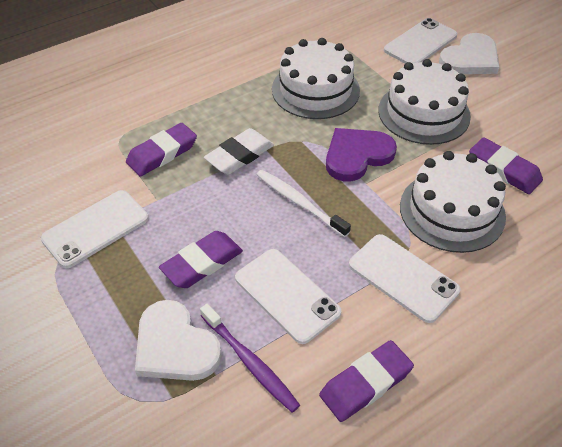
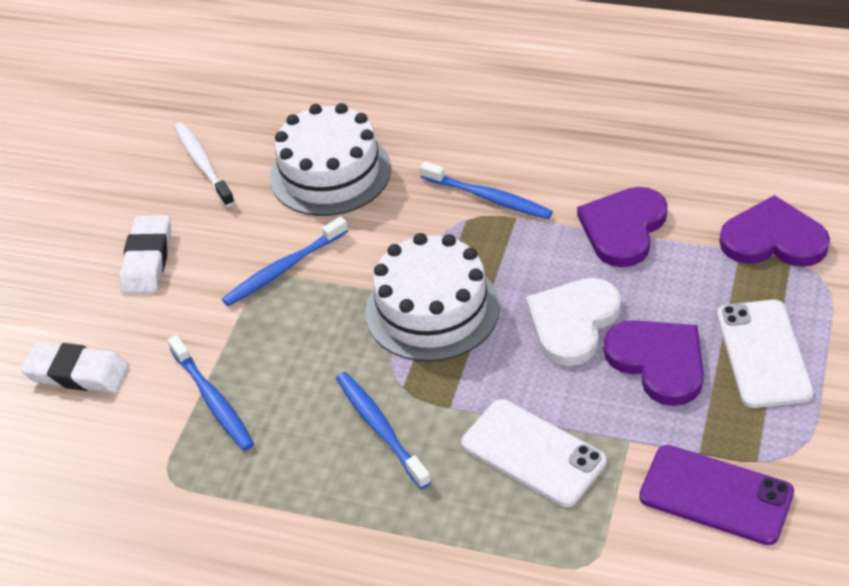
blue toothbrush: 0 -> 4
purple eraser: 4 -> 0
purple heart: 1 -> 3
purple phone: 0 -> 1
purple toothbrush: 1 -> 0
white cake: 3 -> 2
white eraser: 1 -> 2
white heart: 2 -> 1
white phone: 4 -> 2

